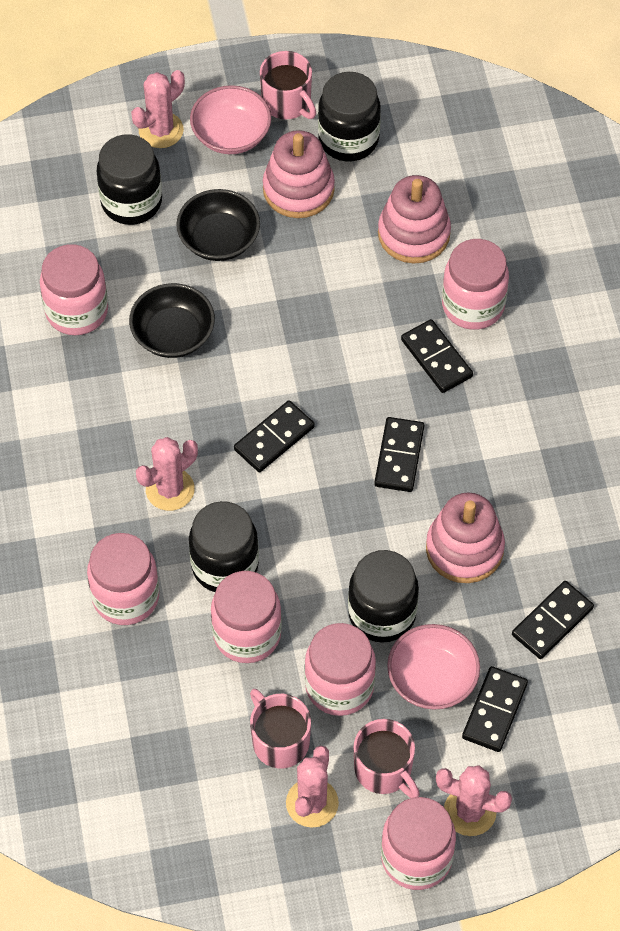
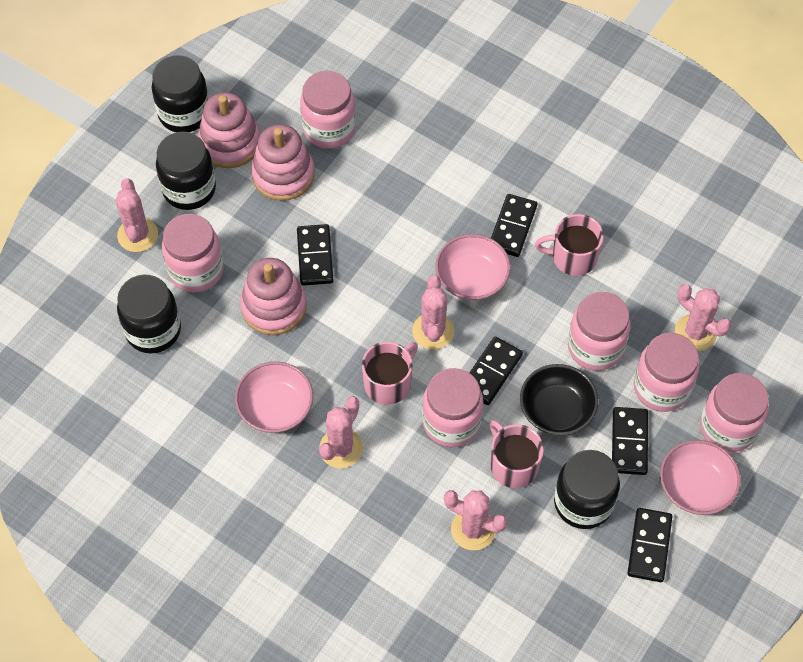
black bowl: 2 -> 1
pink bowl: 2 -> 3
pink cactus: 4 -> 5

